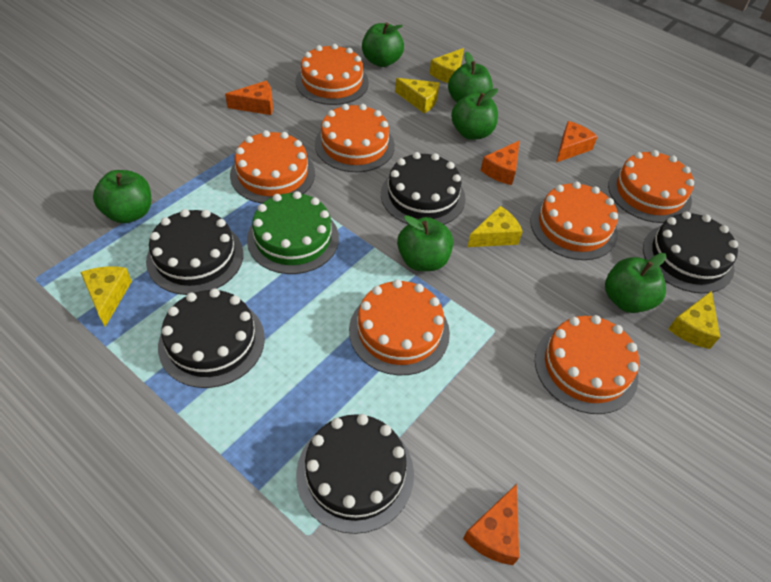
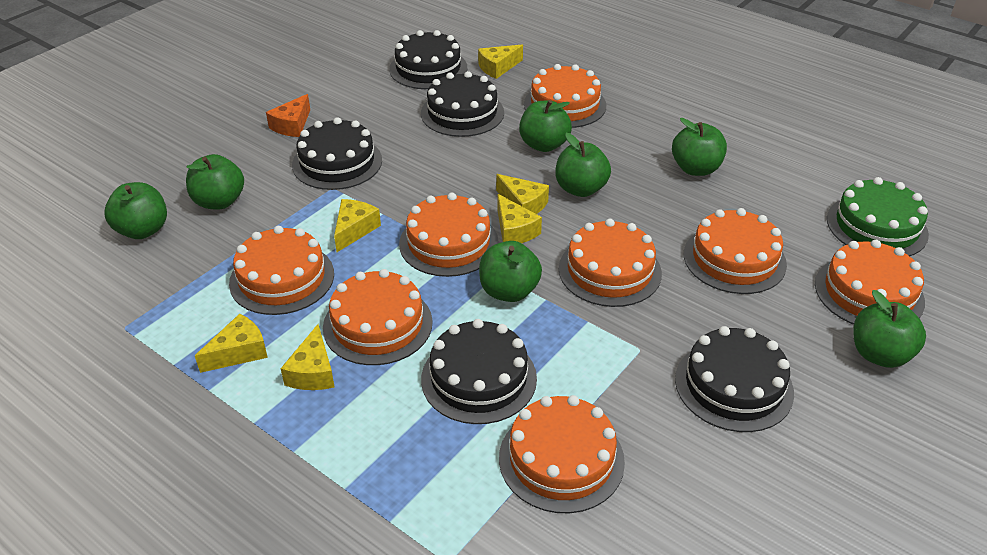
green apple: 6 -> 7
orange cake: 7 -> 8
orange cheese: 4 -> 1
yellow cheese: 5 -> 6

